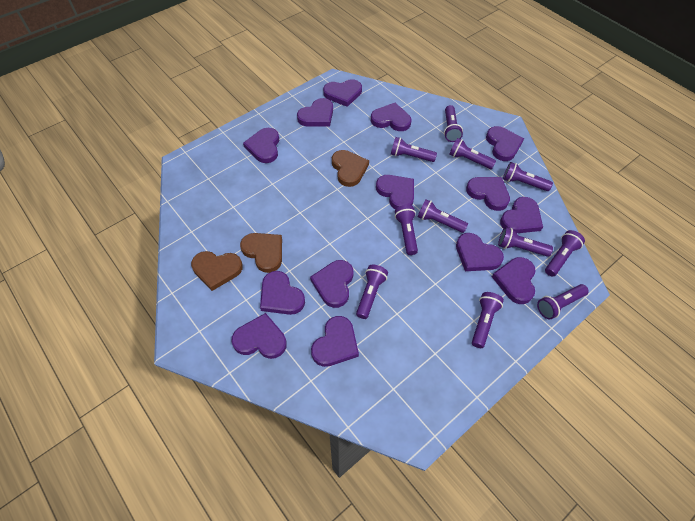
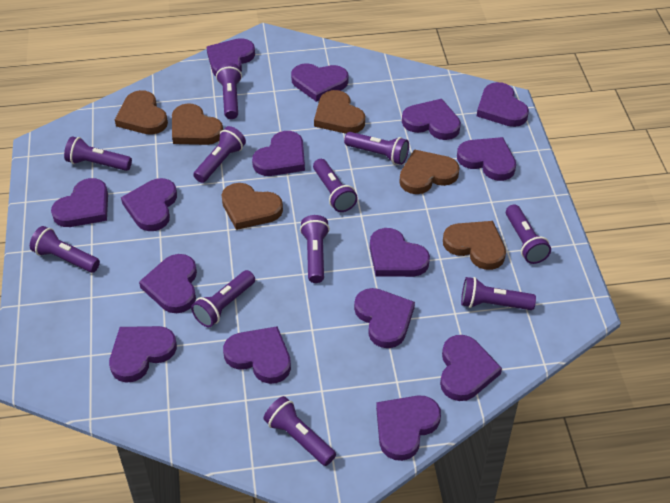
brown heart: 3 -> 6
purple heart: 14 -> 15

